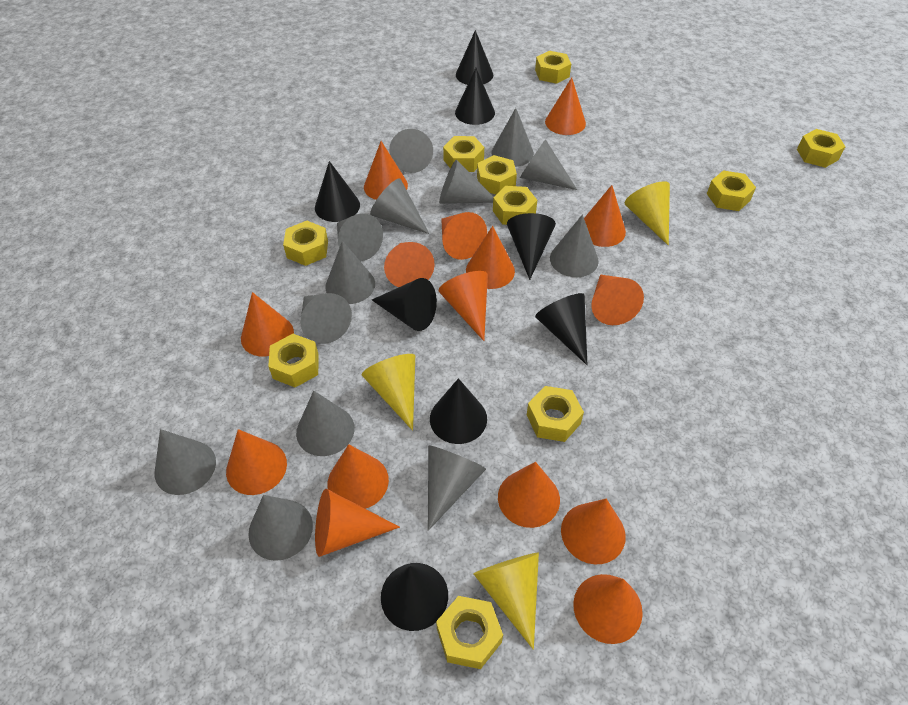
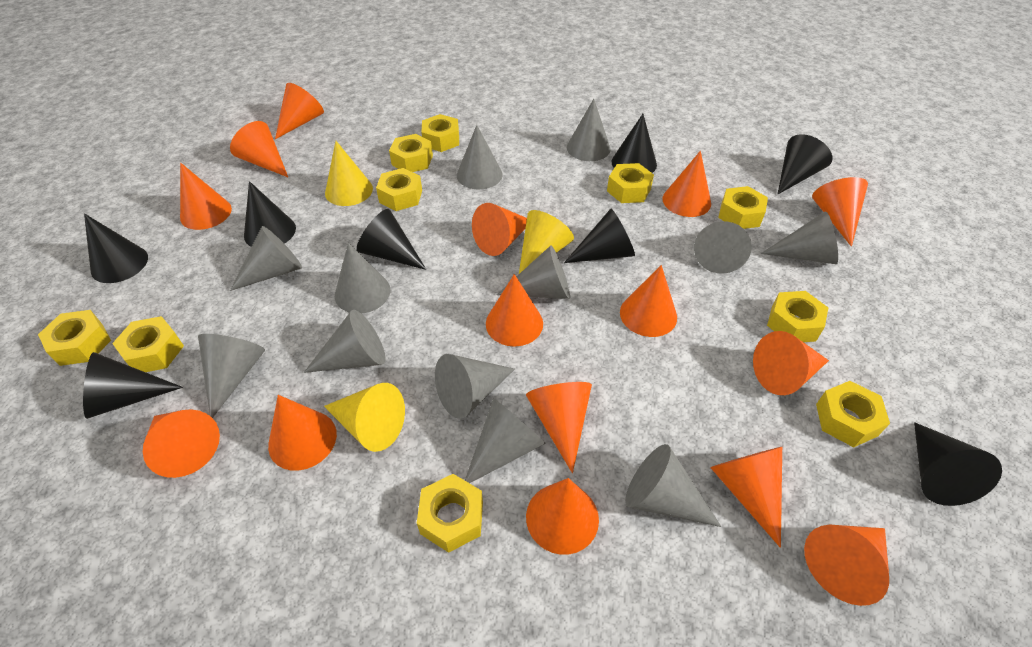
grey cone: 13 -> 12

